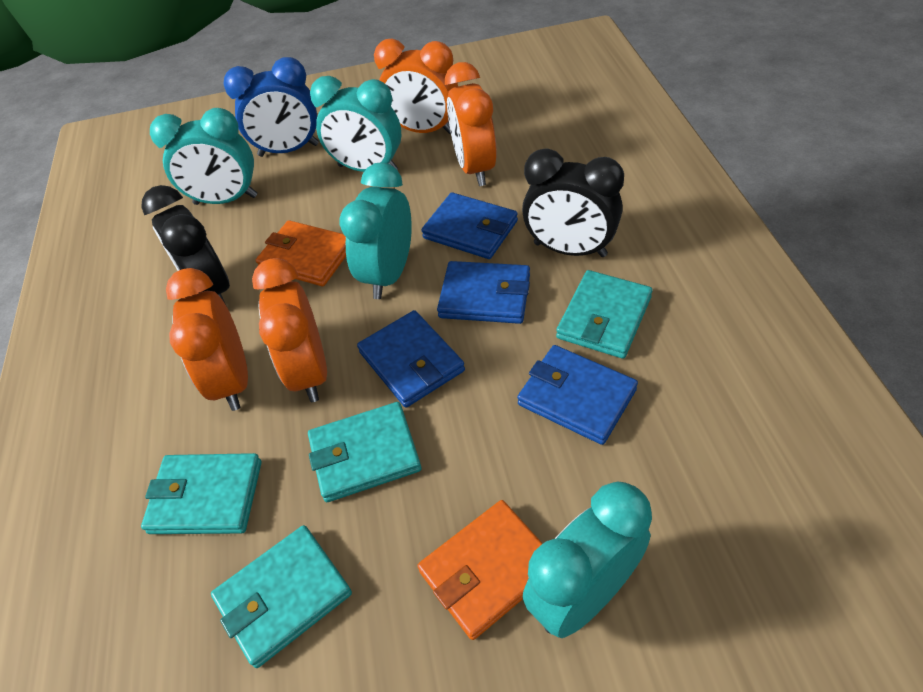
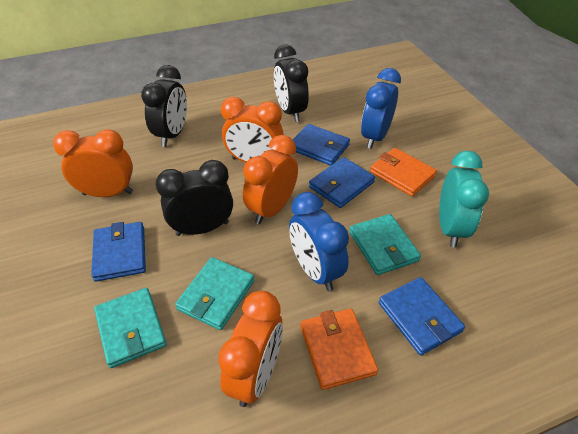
black clock: 2 -> 3
blue clock: 1 -> 2
turquoise clock: 4 -> 1
turquoise wallet: 4 -> 3

